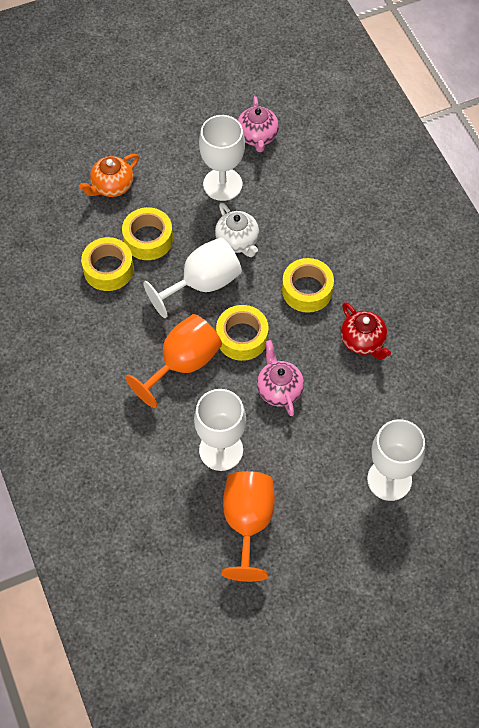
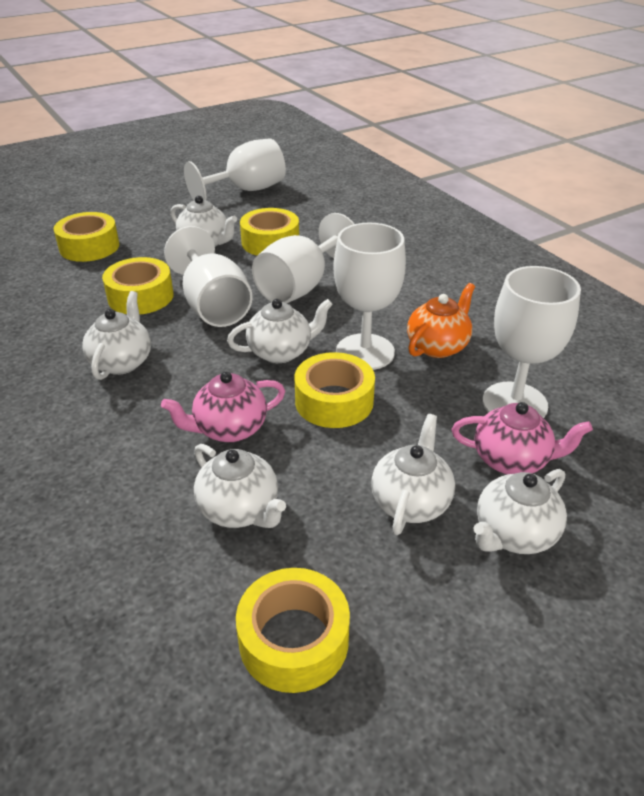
orange goblet: 2 -> 0
red teapot: 1 -> 0
white goblet: 4 -> 5
white teapot: 1 -> 6
yellow tape: 4 -> 5

